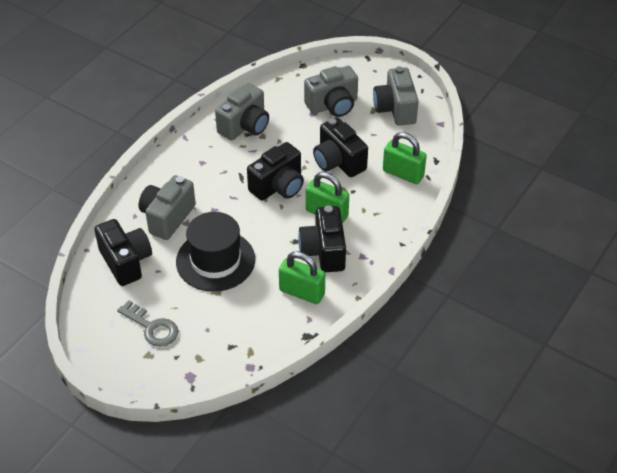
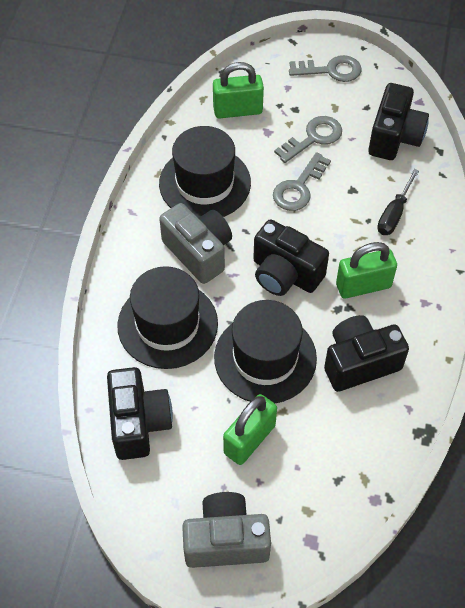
black hat: 1 -> 3
black screwdriver: 0 -> 1
grey camera: 4 -> 2
grey key: 1 -> 3

